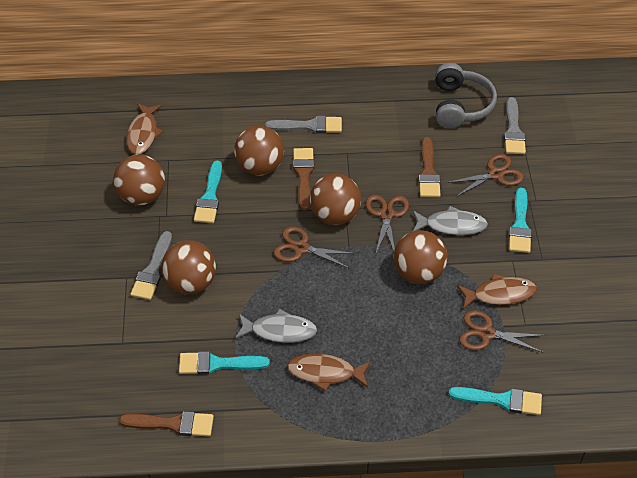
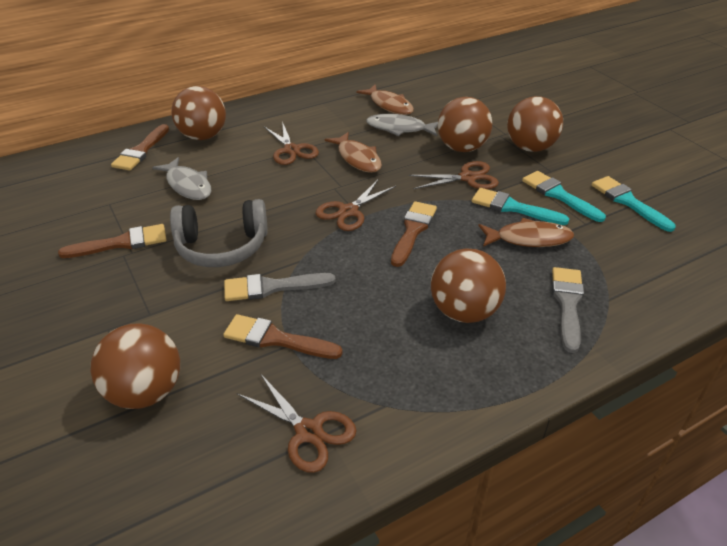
brown brush: 3 -> 4
grey brush: 3 -> 2
turquoise brush: 4 -> 3

